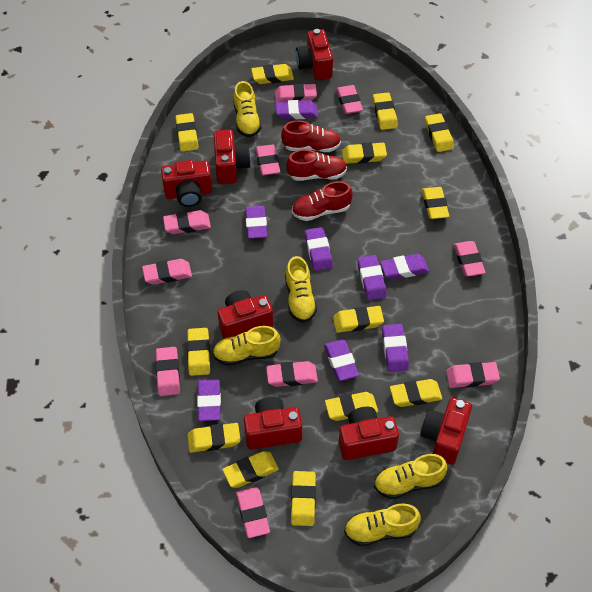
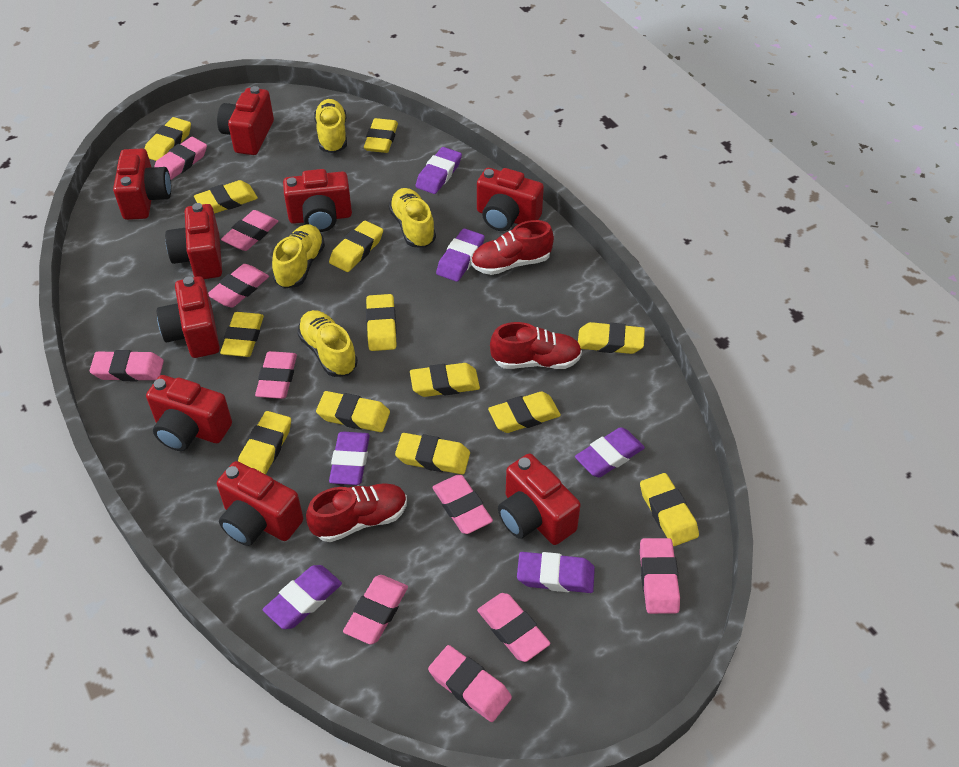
purple eraser: 8 -> 6
red camera: 7 -> 9
yellow shoe: 5 -> 4

